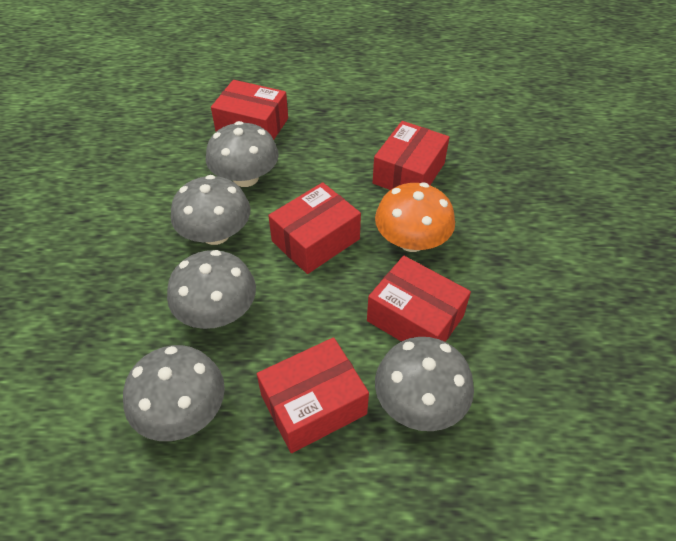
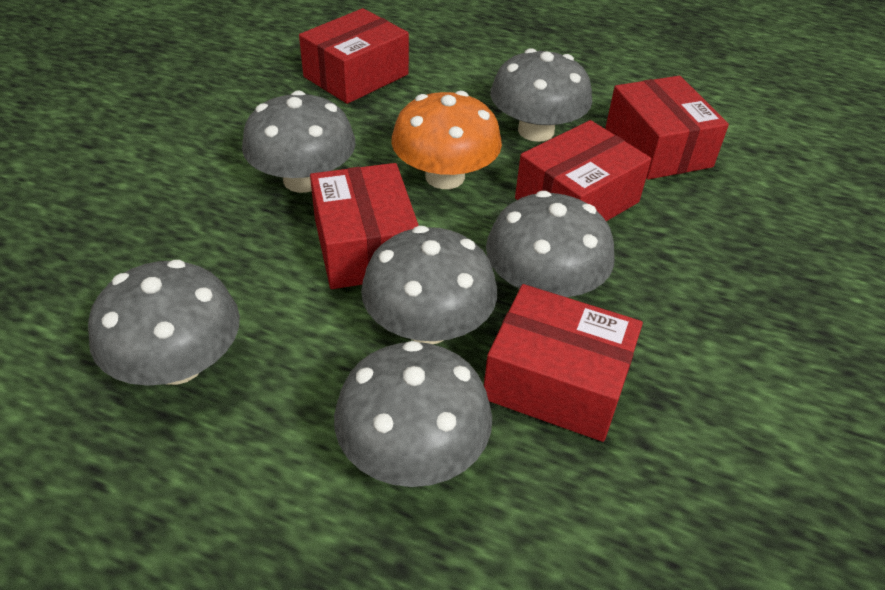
grey mushroom: 5 -> 6

